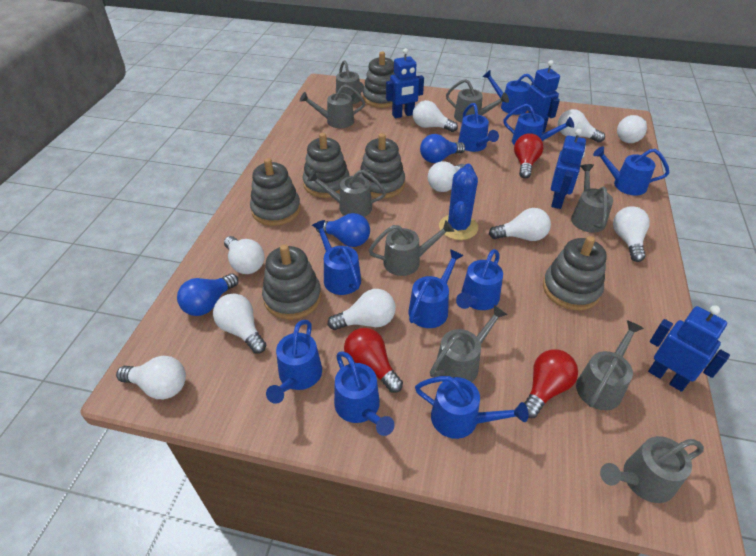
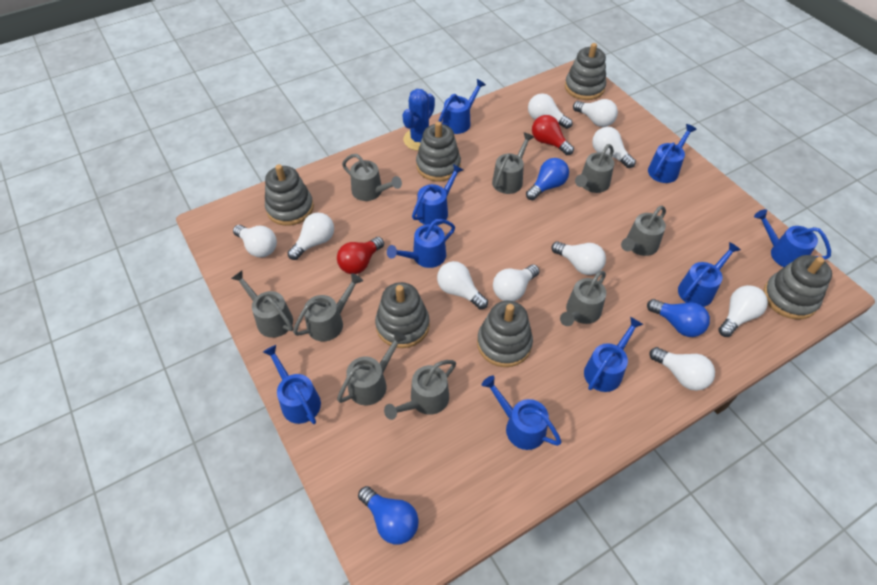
blue robot: 4 -> 0
blue watering can: 10 -> 9
red light bulb: 3 -> 2

